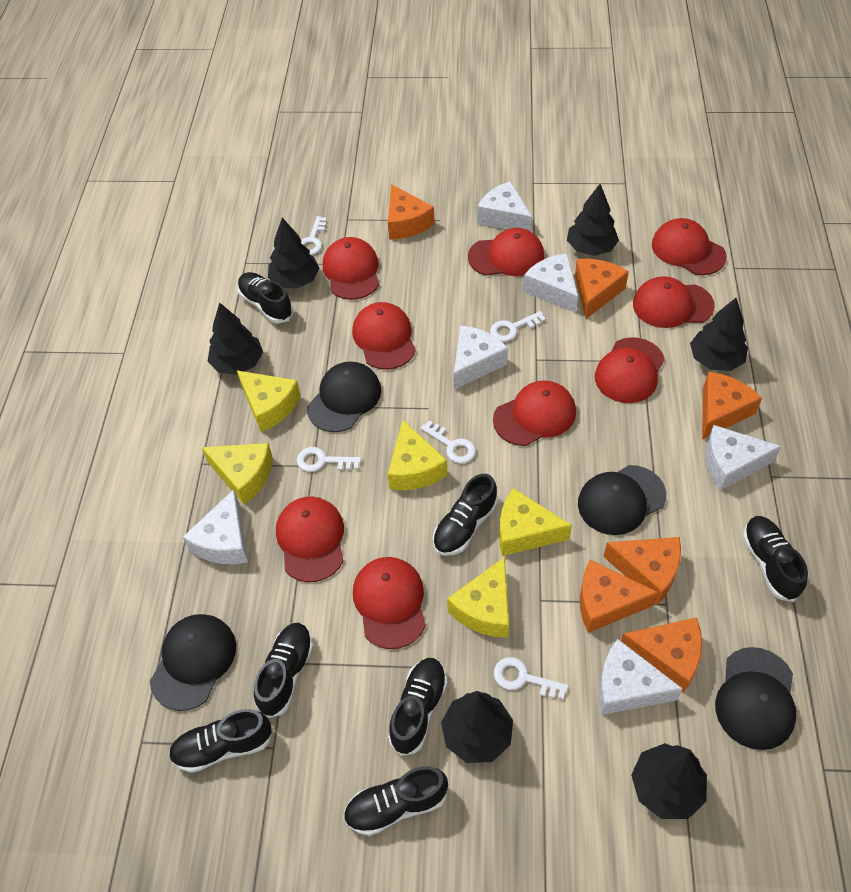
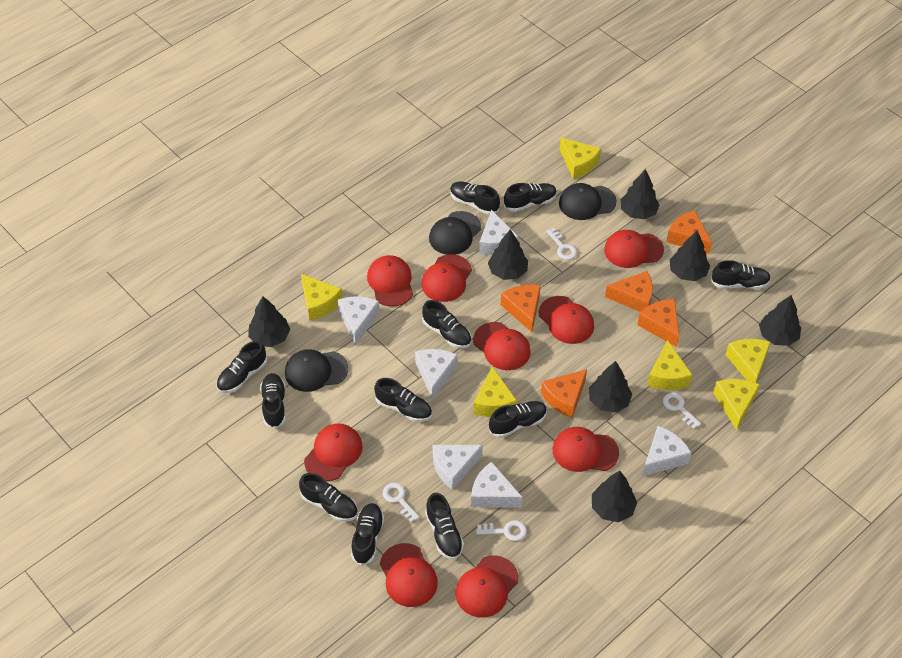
black cap: 4 -> 3
black shoe: 7 -> 11
black tree: 6 -> 7
orange cheese: 6 -> 5
white key: 5 -> 4
yellow cheese: 5 -> 6

